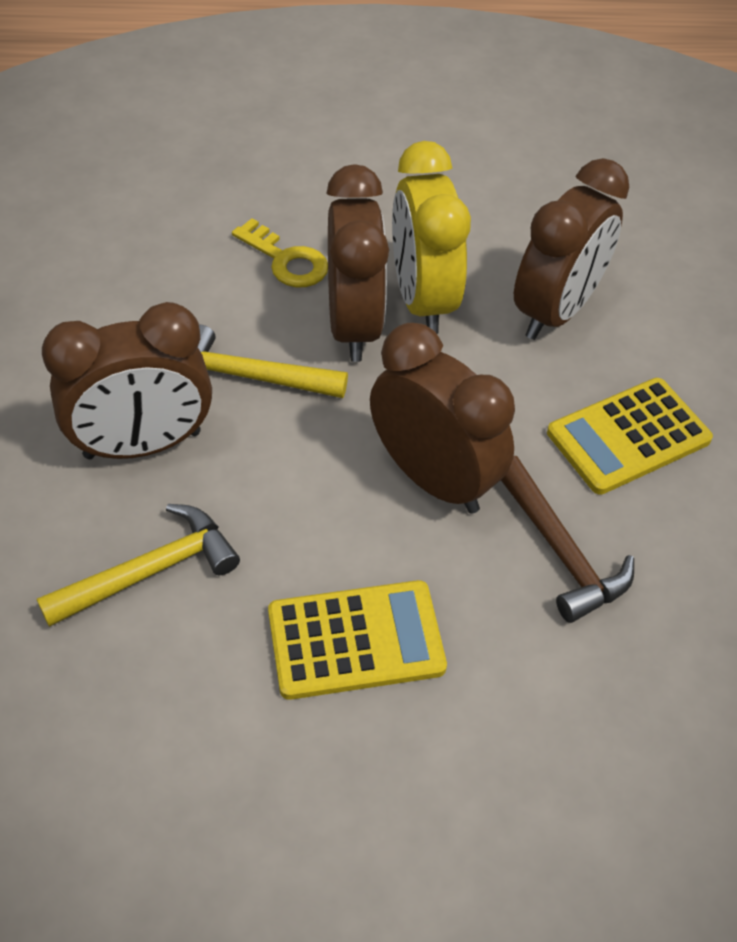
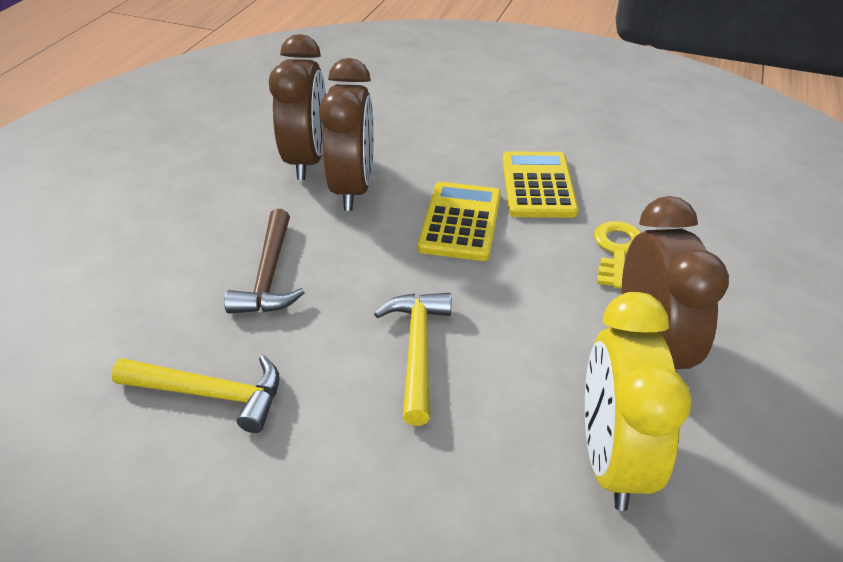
brown clock: 4 -> 3

